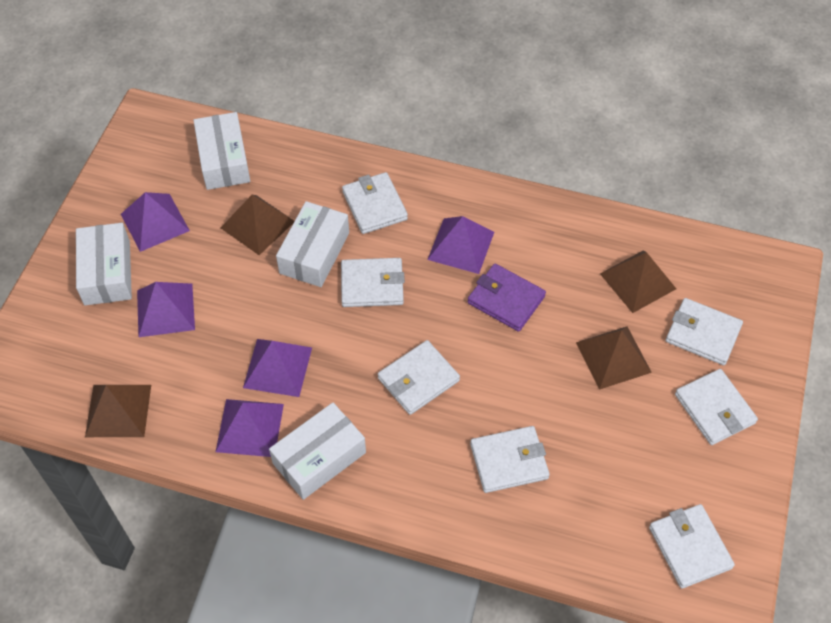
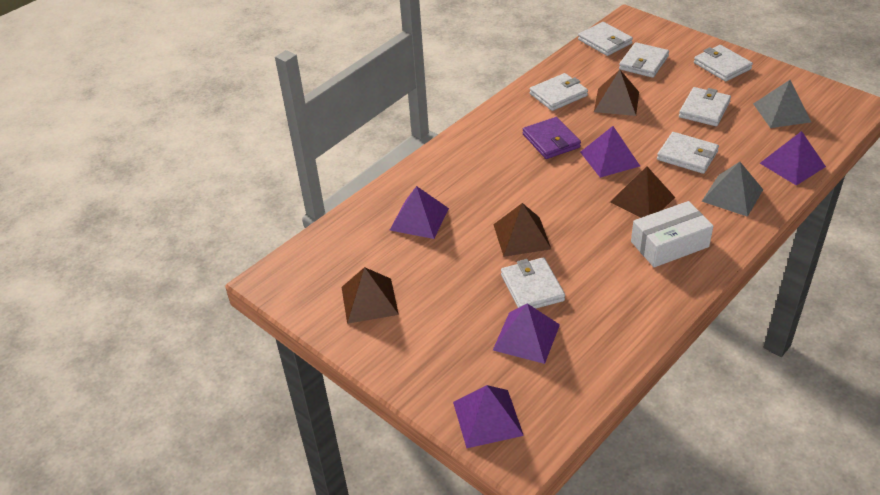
grey pyramid: 0 -> 2
white box: 4 -> 1

